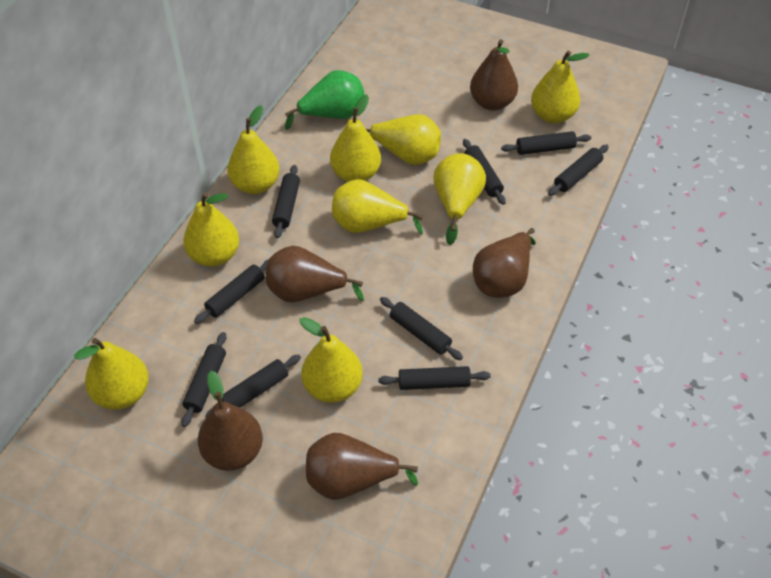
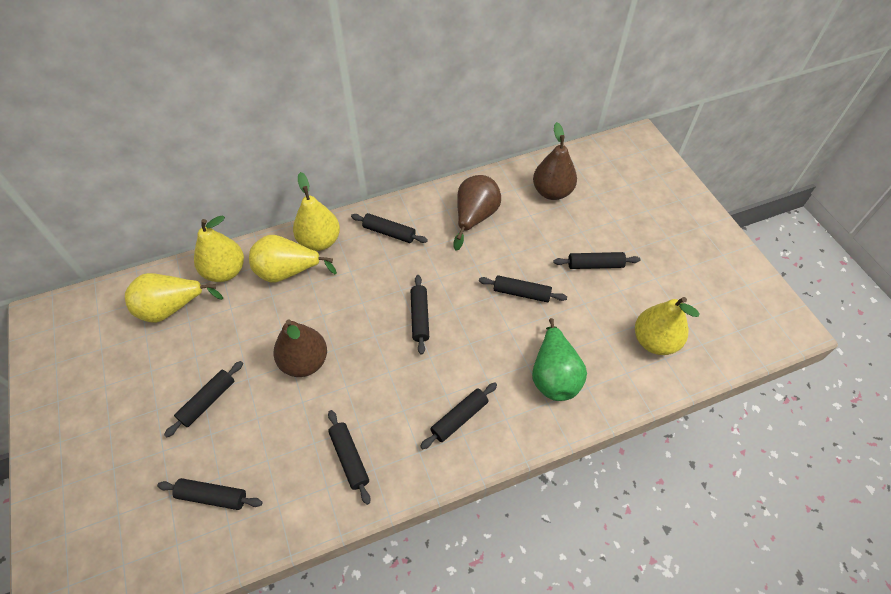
black rolling pin: 9 -> 8
brown pear: 5 -> 3
yellow pear: 9 -> 5

